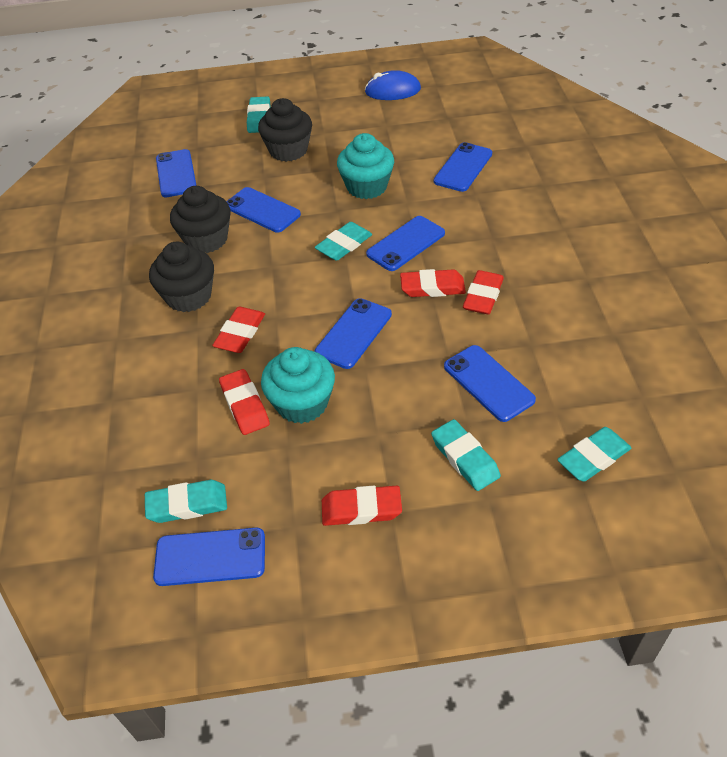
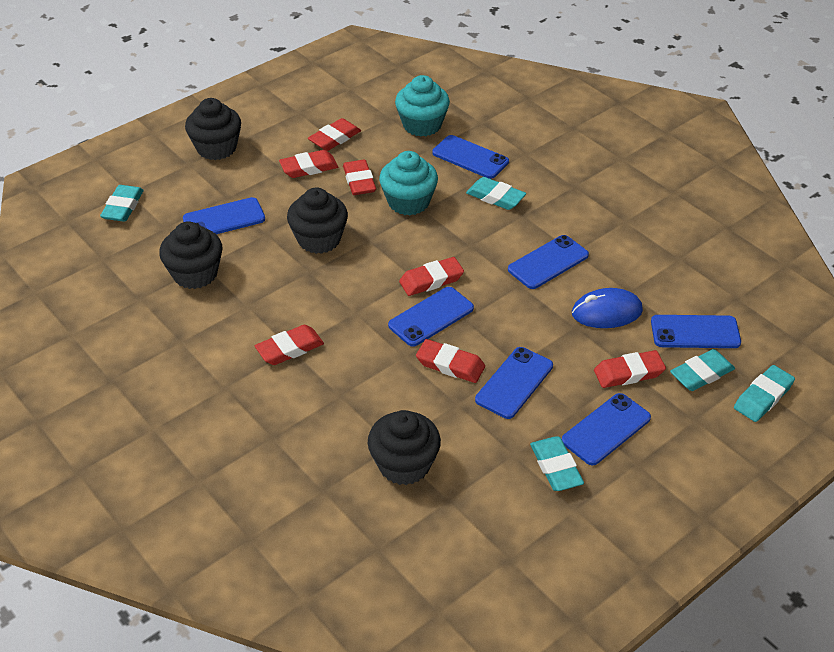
black cupcake: 3 -> 4
red eraser: 5 -> 7

